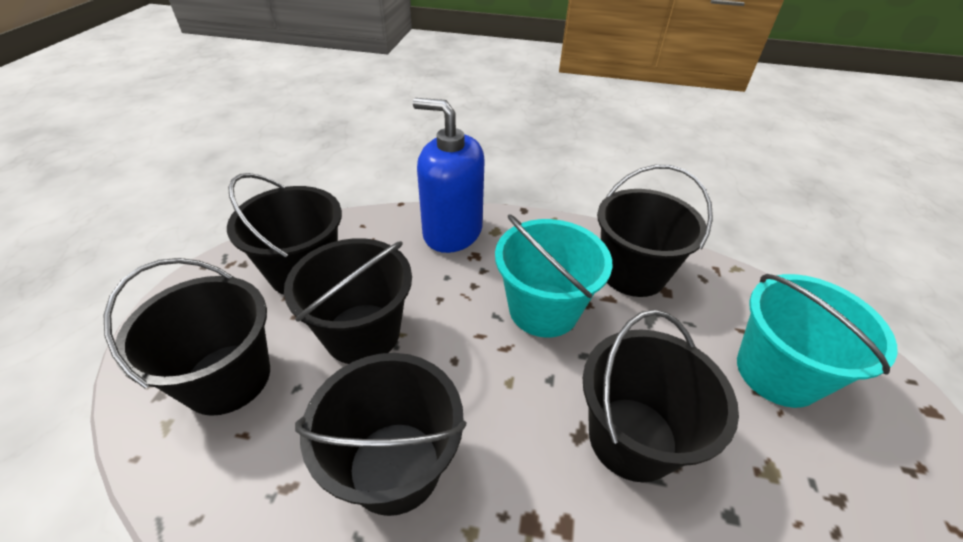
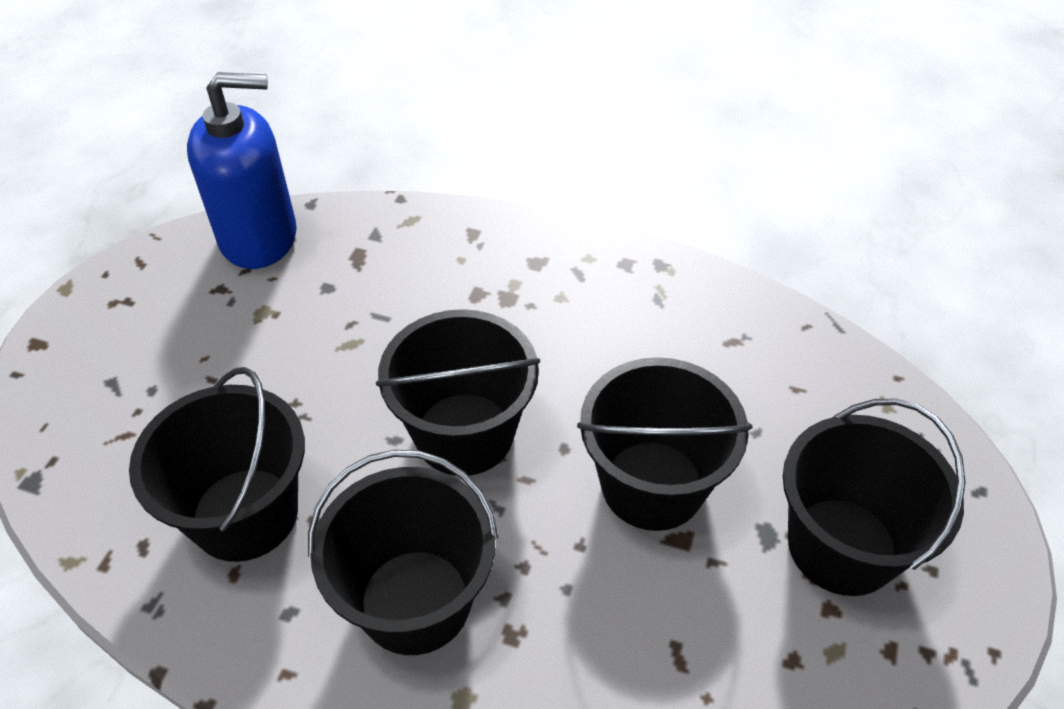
black bucket: 6 -> 5
turquoise bucket: 2 -> 0

